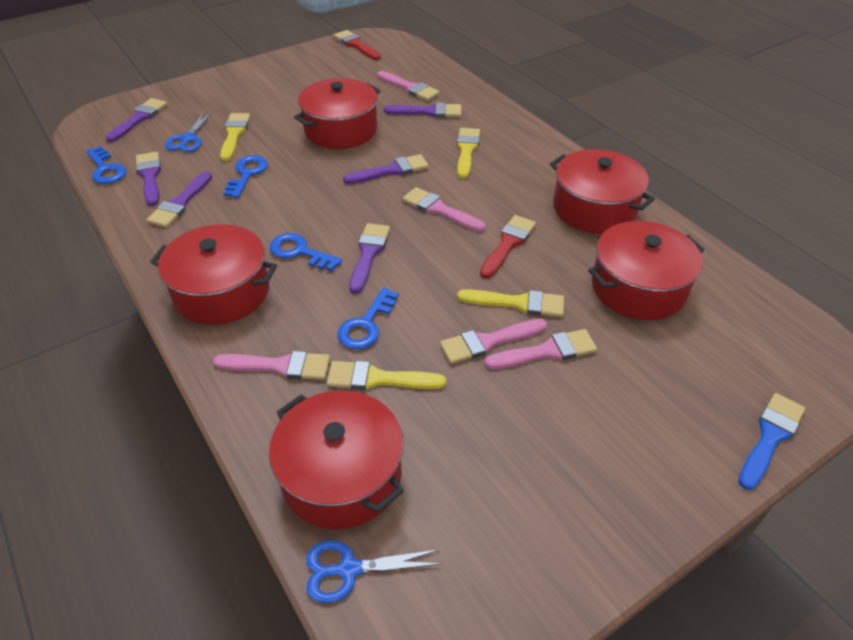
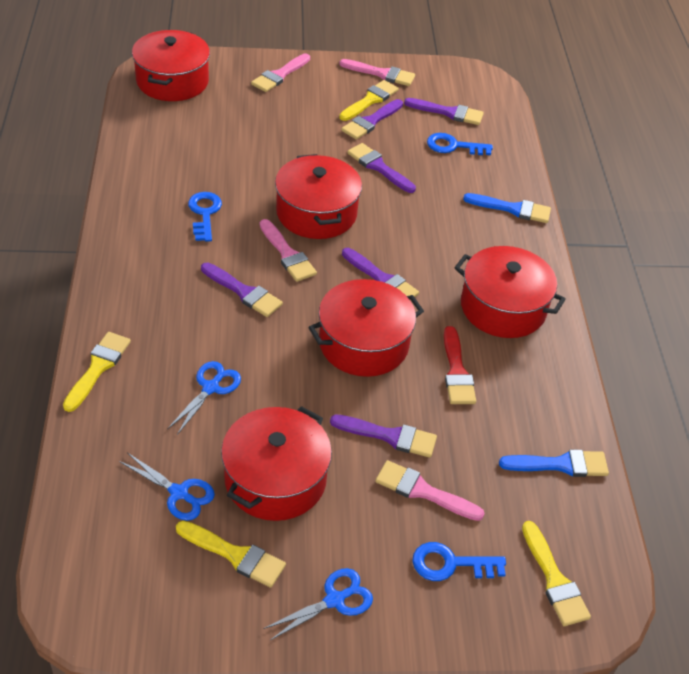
blue brush: 1 -> 2
blue key: 4 -> 3
blue scissors: 2 -> 3
pink brush: 5 -> 4
red brush: 2 -> 1

